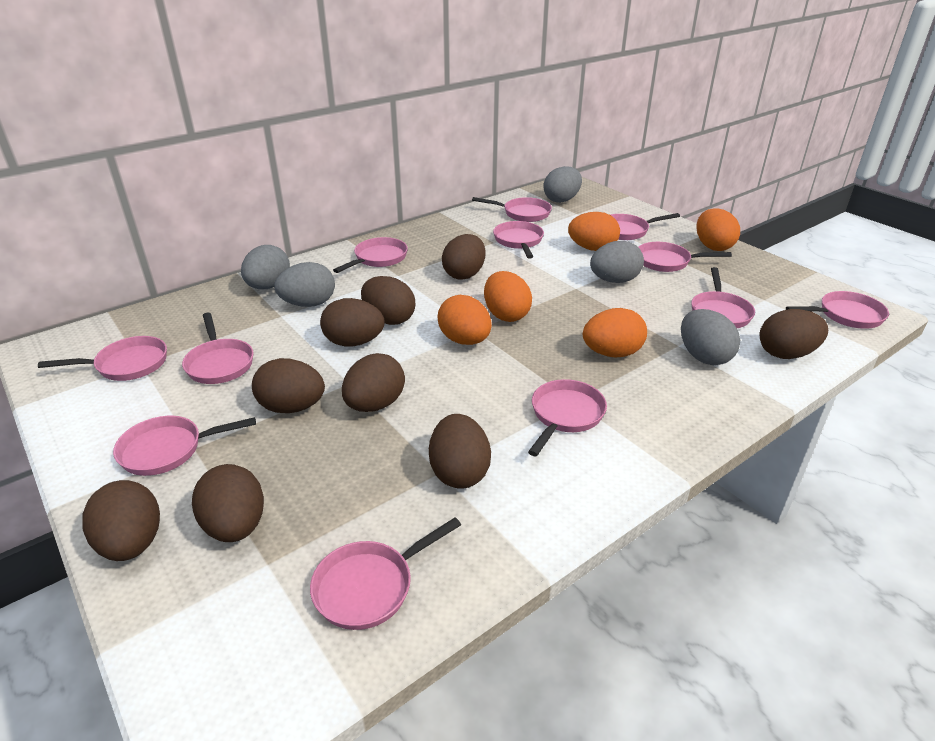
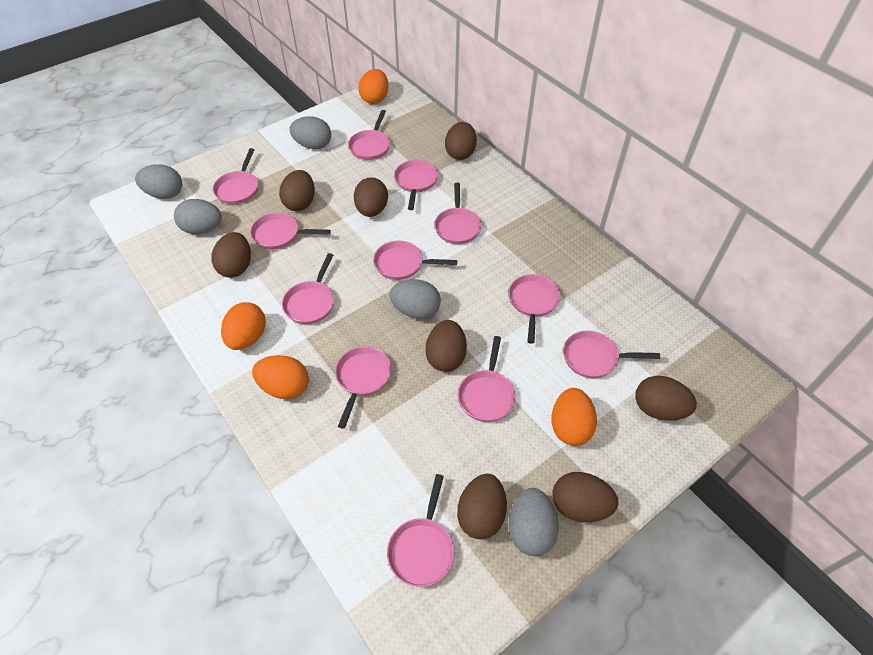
brown egg: 9 -> 8
orange egg: 5 -> 4

